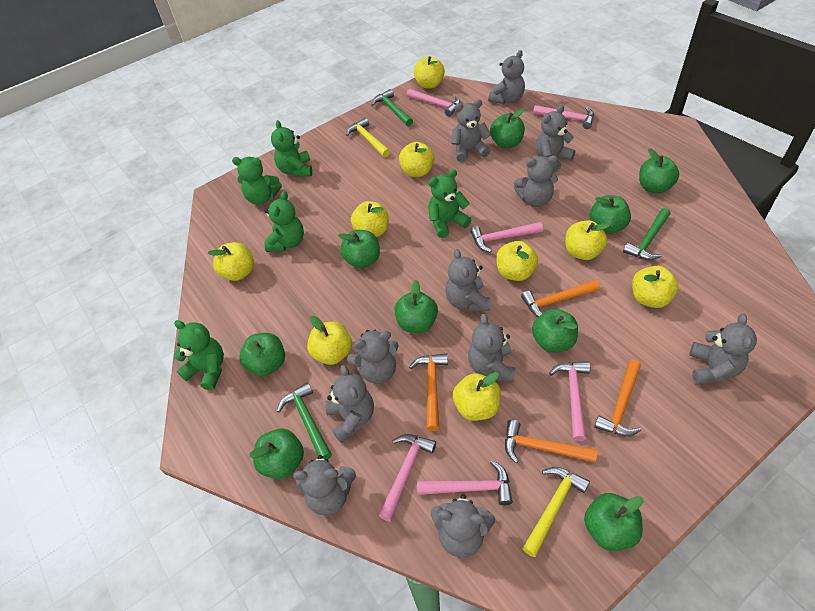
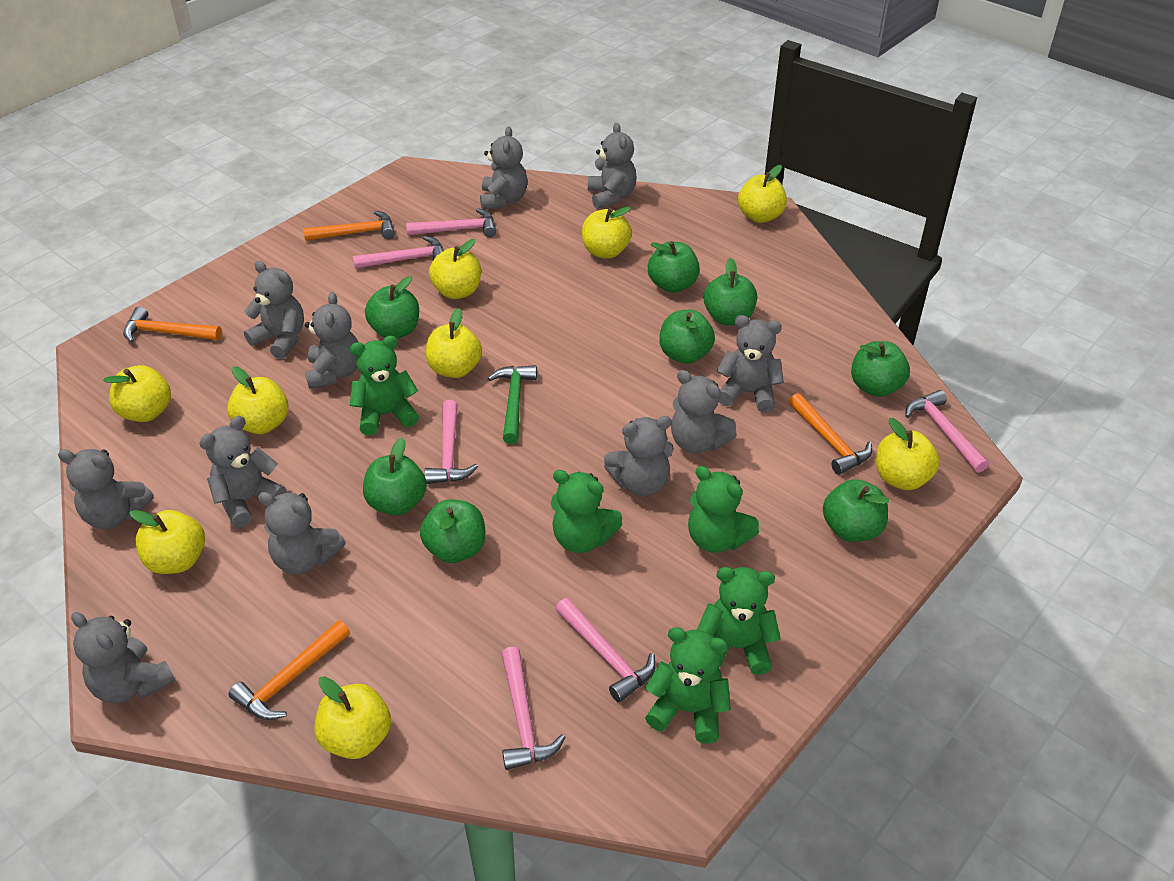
green apple: 9 -> 8
green hammer: 3 -> 1
yellow hammer: 2 -> 0

